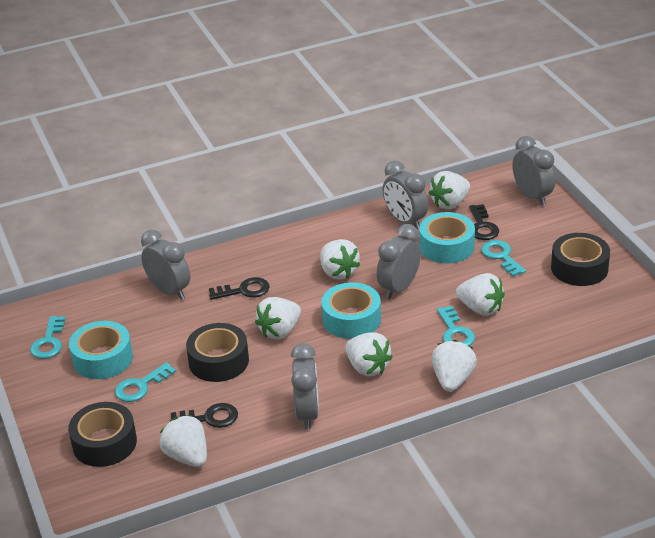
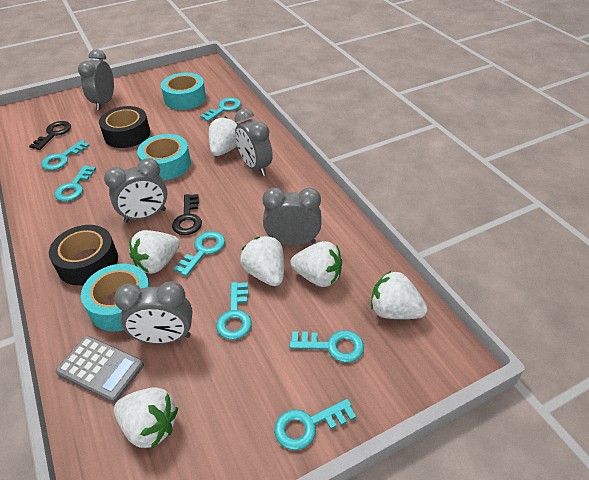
black key: 3 -> 2
black tape: 3 -> 2
grey calculator: 0 -> 1
turquoise key: 4 -> 7
white strawberry: 7 -> 6

